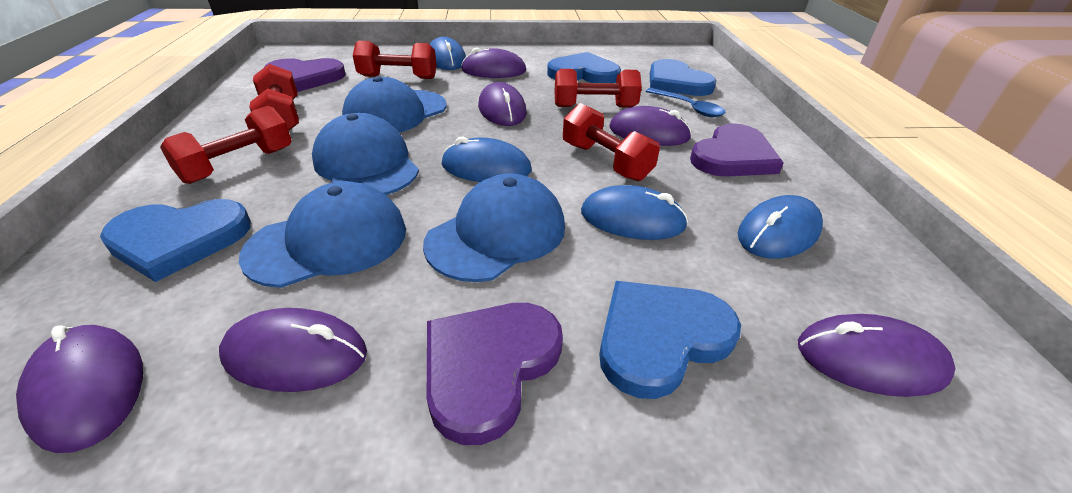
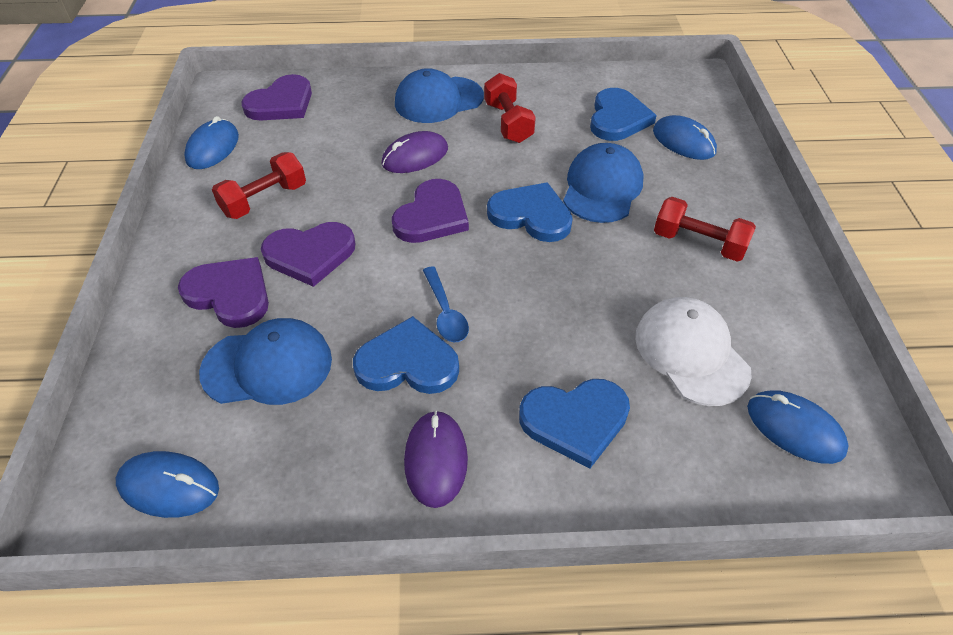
blue cap: 4 -> 3
purple heart: 3 -> 4
purple mouse: 6 -> 2
red dumbbell: 5 -> 3
white cap: 0 -> 1

